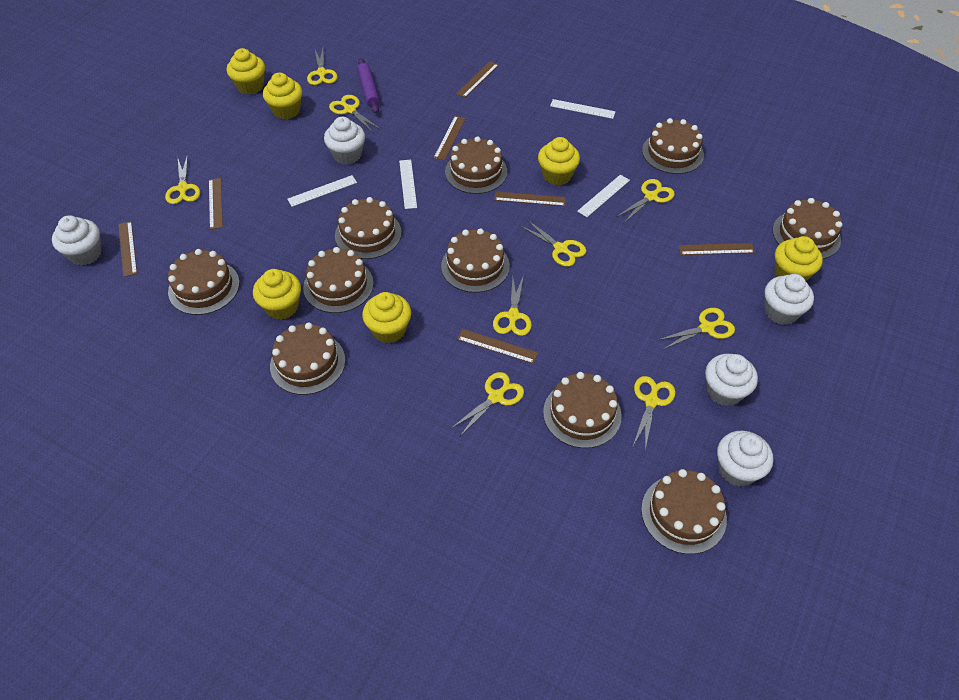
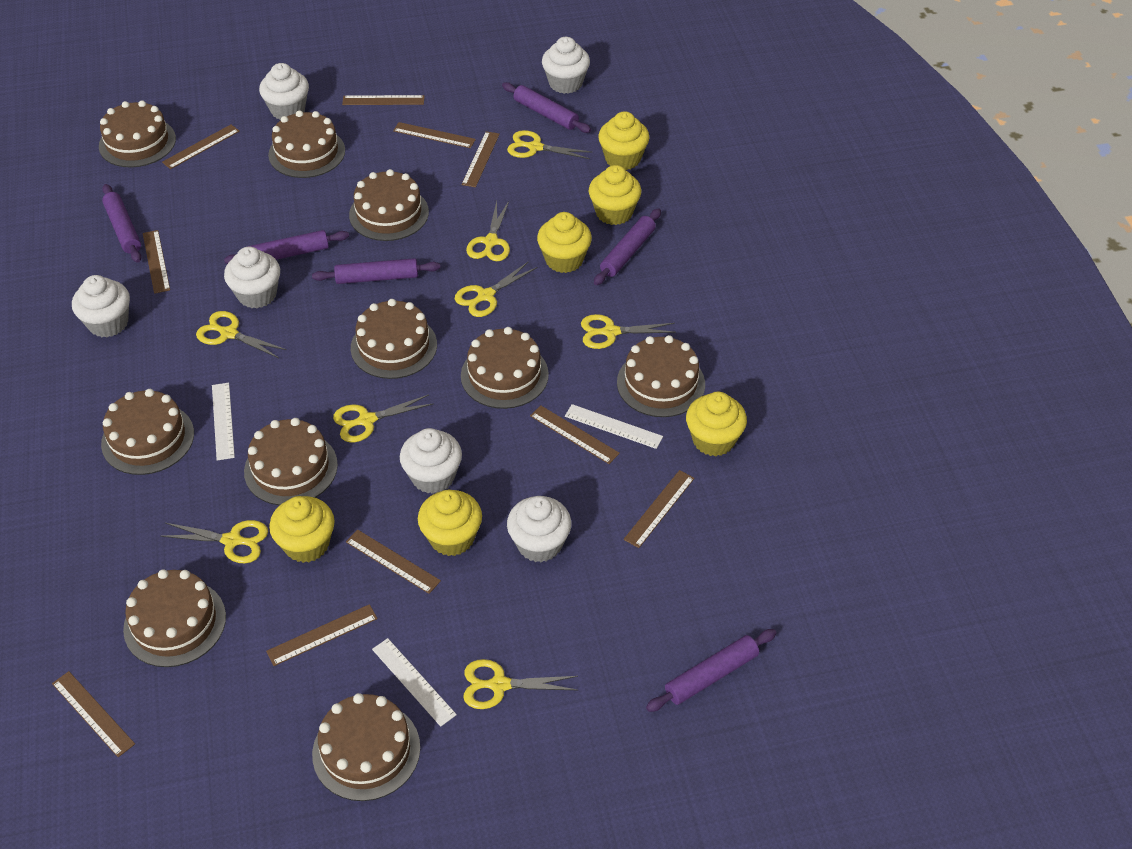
brown ruler: 7 -> 10
purple rolling pin: 1 -> 6
white cupcake: 5 -> 6
white ruler: 4 -> 3
yellow scissors: 9 -> 8

